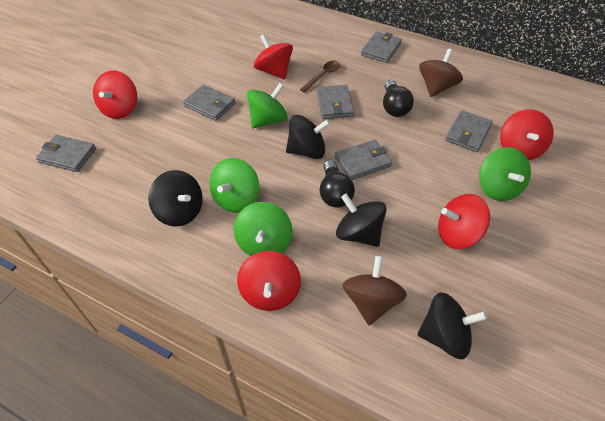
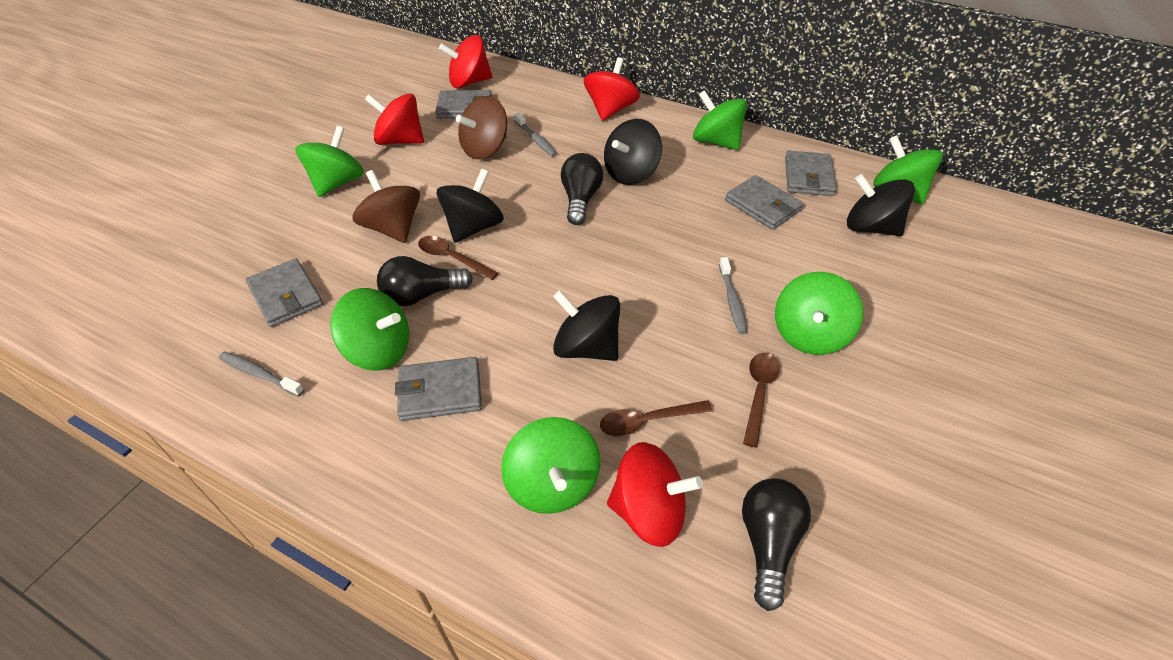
black light bulb: 2 -> 3
brown spoon: 1 -> 3
green spinning top: 4 -> 6
grey toothbrush: 0 -> 3
grey wallet: 6 -> 5
red spinning top: 5 -> 4

